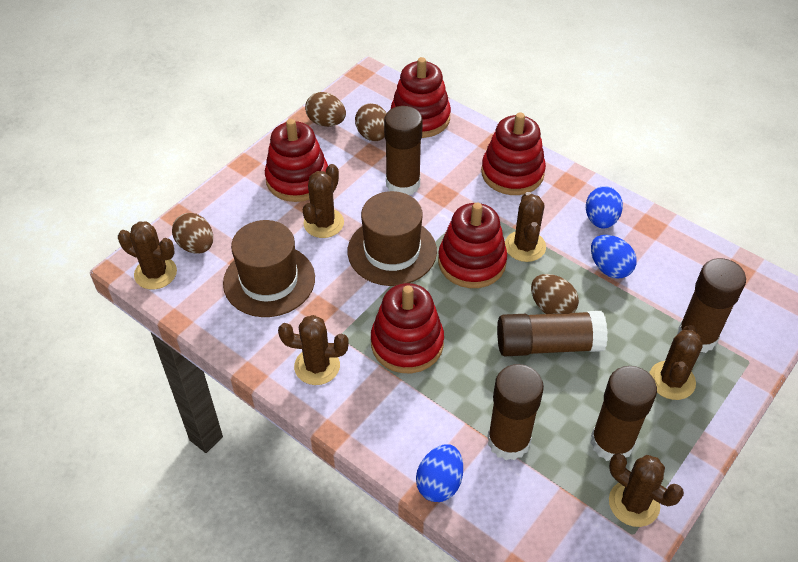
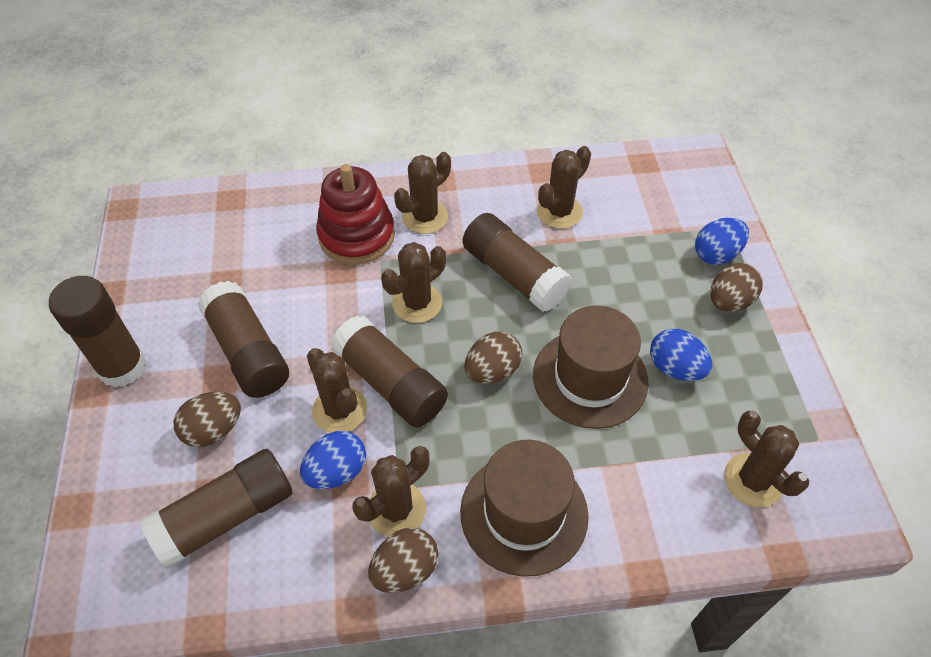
red stacking toy: 5 -> 1

